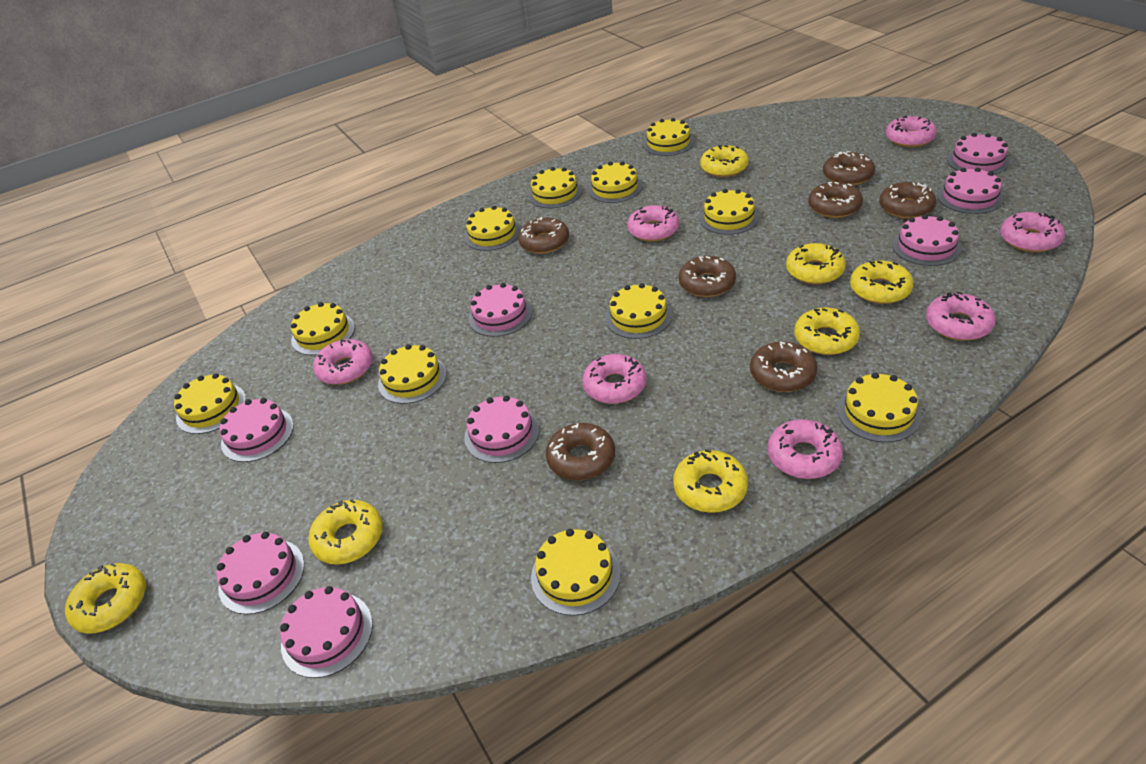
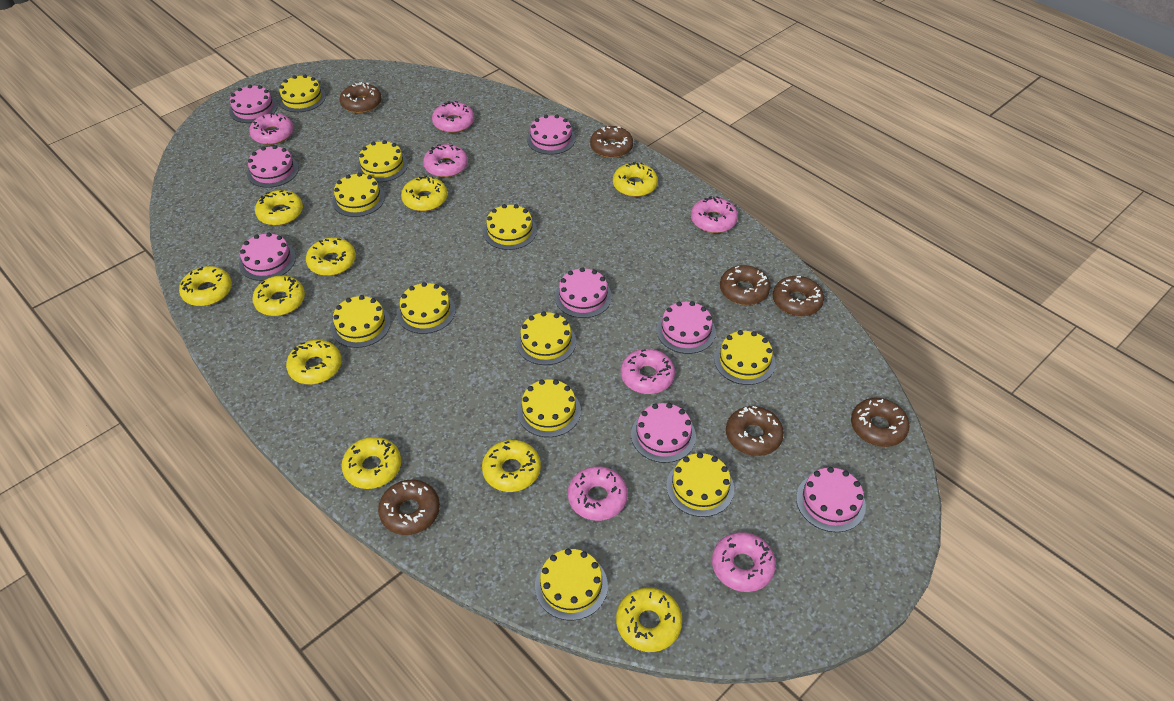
yellow donut: 7 -> 10

